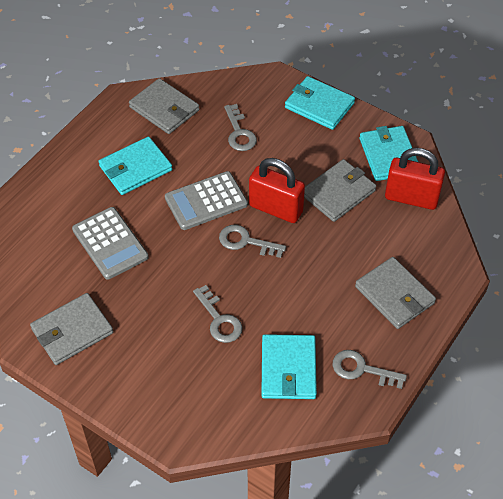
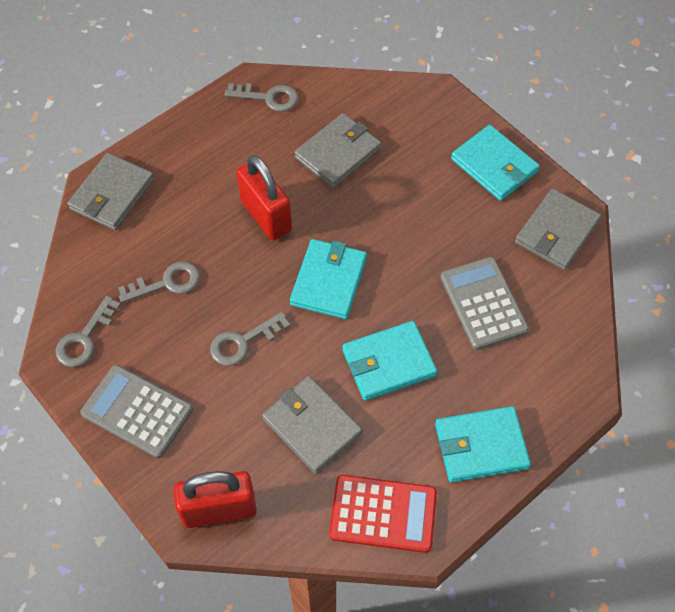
red calculator: 0 -> 1

